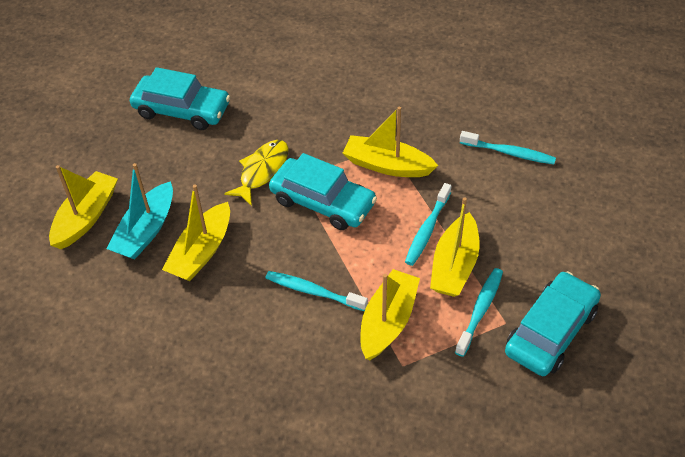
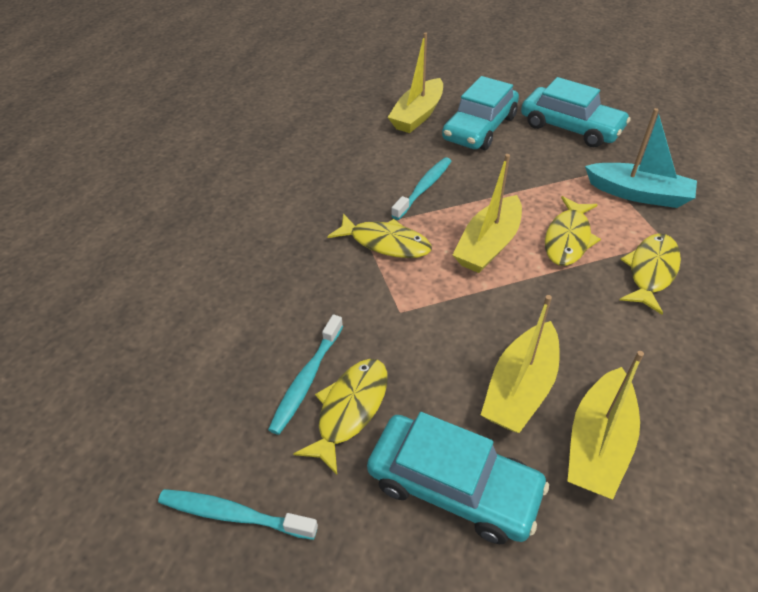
turquoise toothbrush: 4 -> 3
yellow boat: 5 -> 4
yellow fish: 1 -> 4

